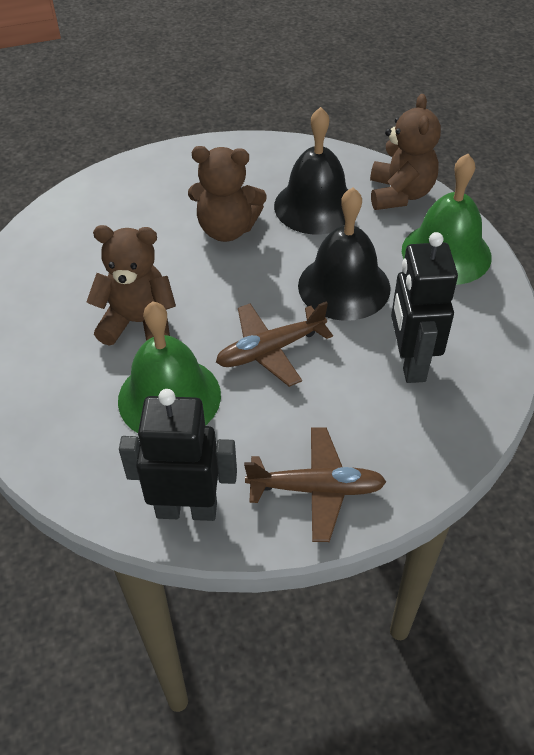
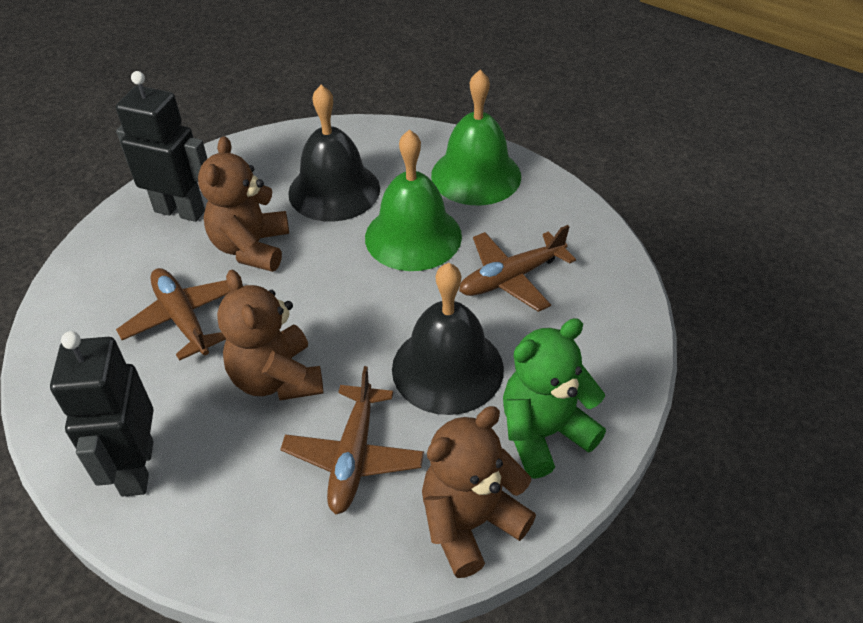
brown plane: 2 -> 3
green teddy bear: 0 -> 1

